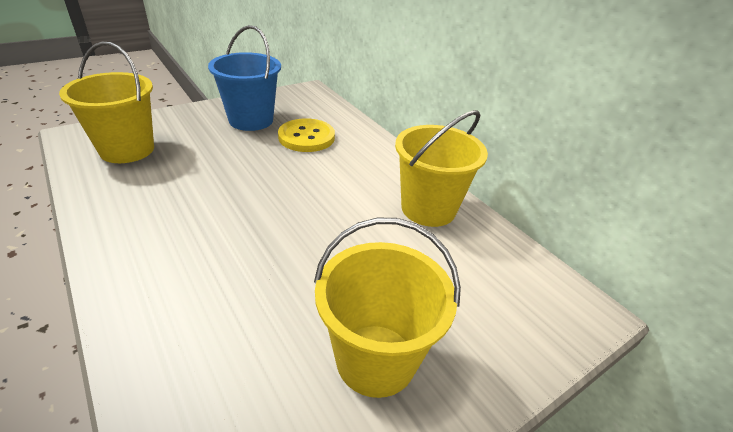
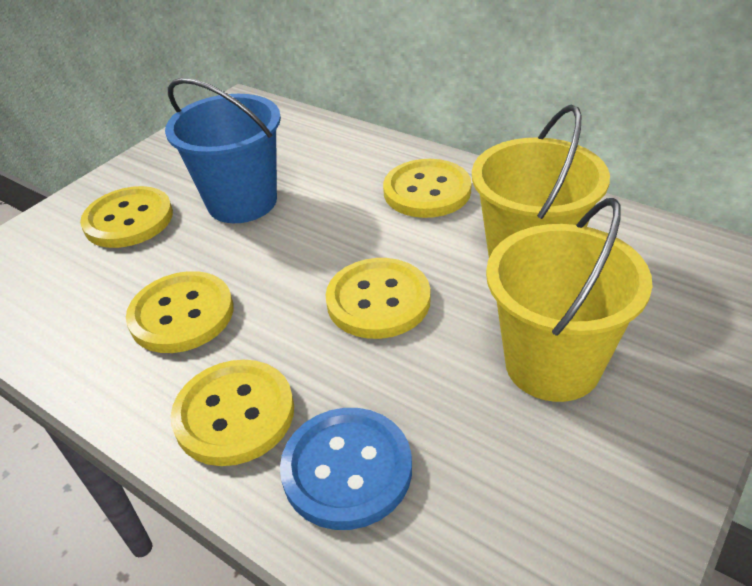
blue button: 0 -> 1
yellow bucket: 3 -> 2
yellow button: 1 -> 5

